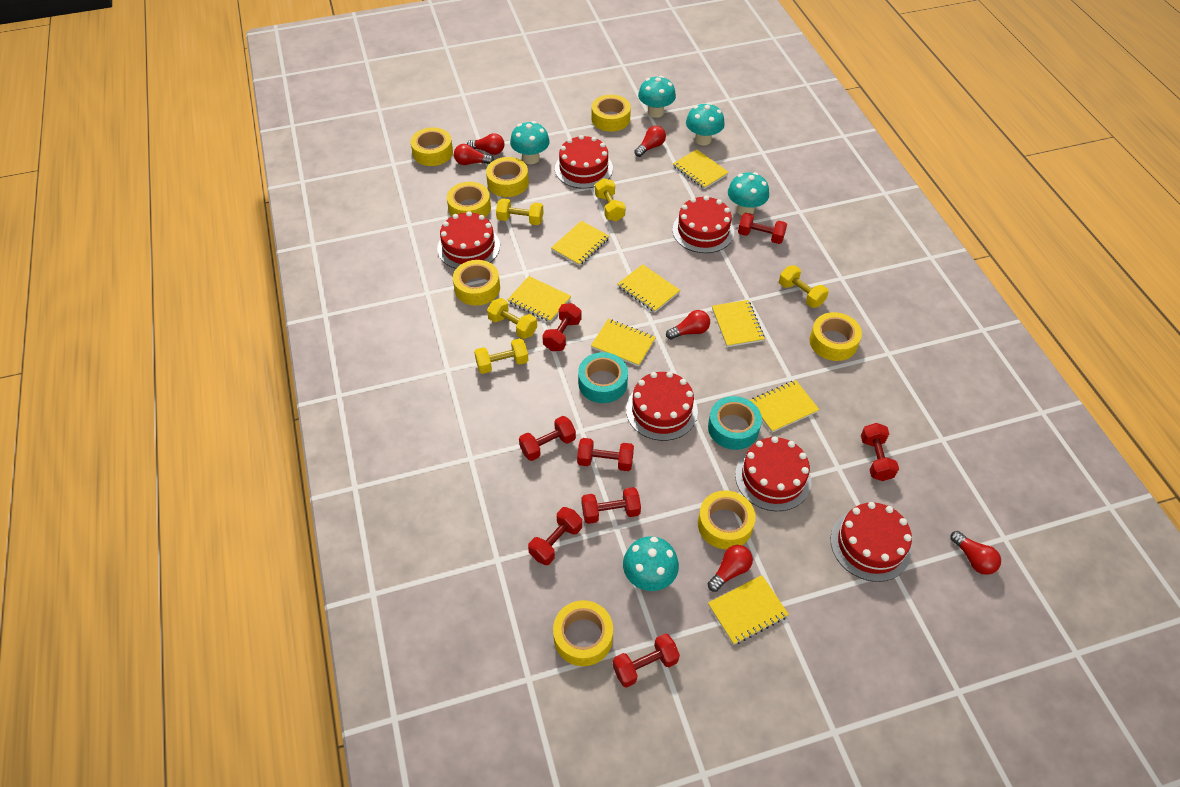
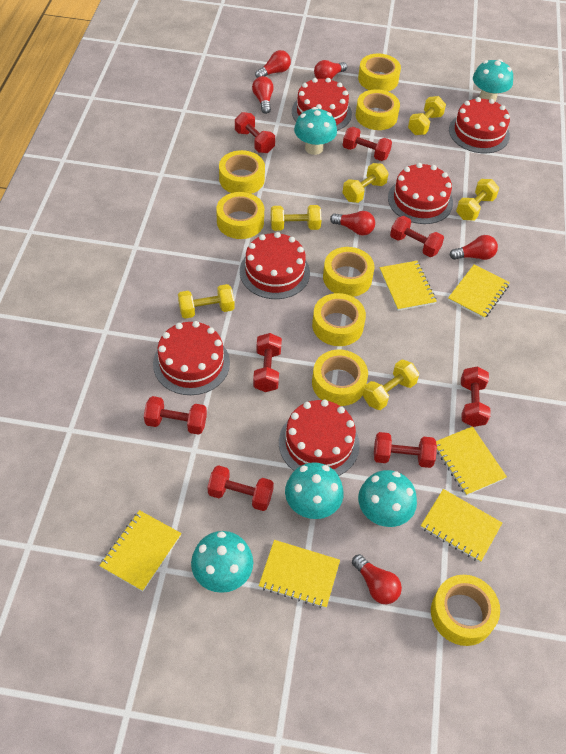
turquoise tape: 2 -> 0
yellow dumbbell: 5 -> 6
yellow notebook: 8 -> 6

